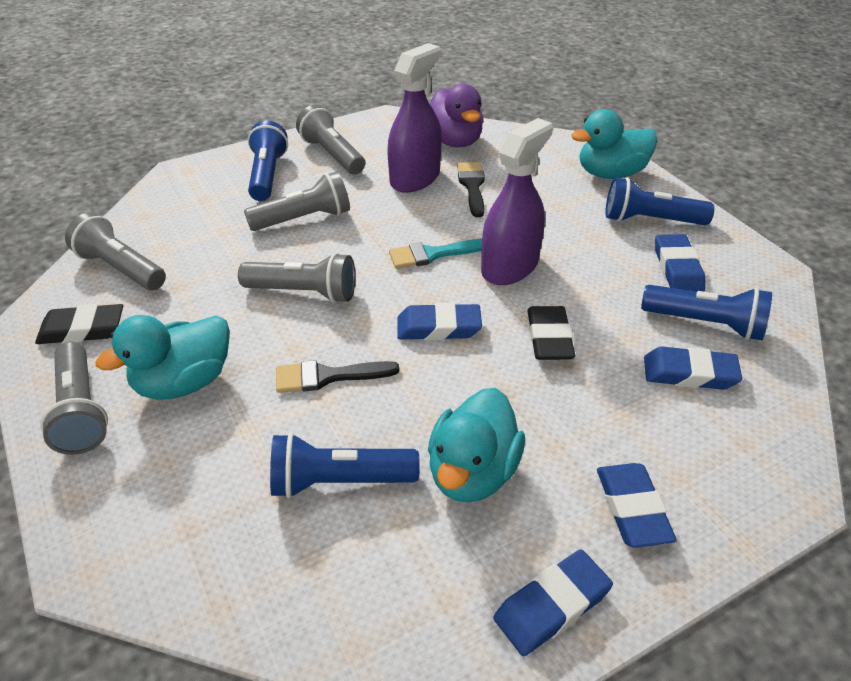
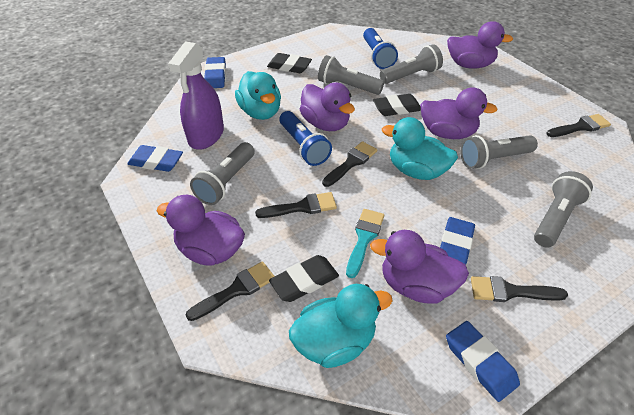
black brush: 2 -> 5
black eraser: 2 -> 3
blue eraser: 5 -> 4
blue flashlight: 4 -> 2
purple duck: 1 -> 5
purple spray bottle: 2 -> 1

